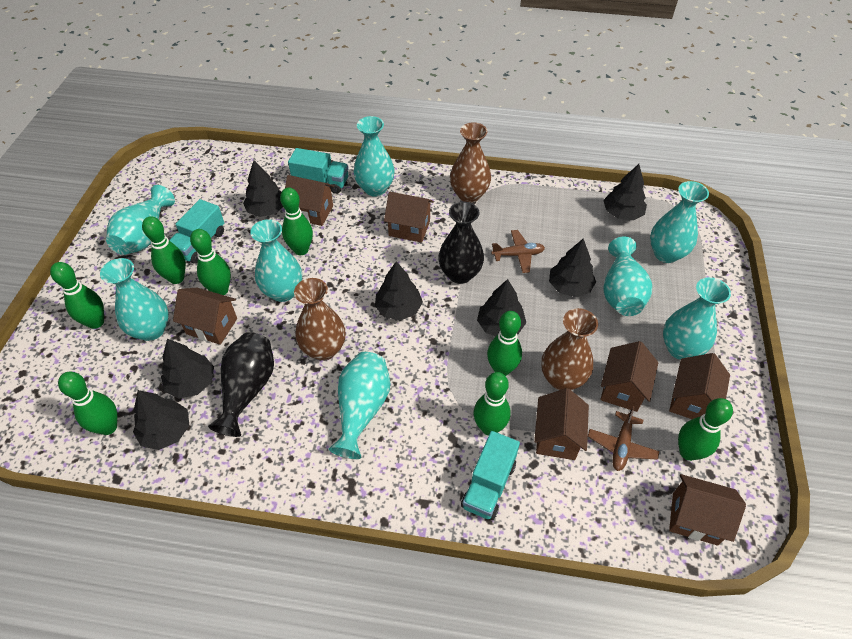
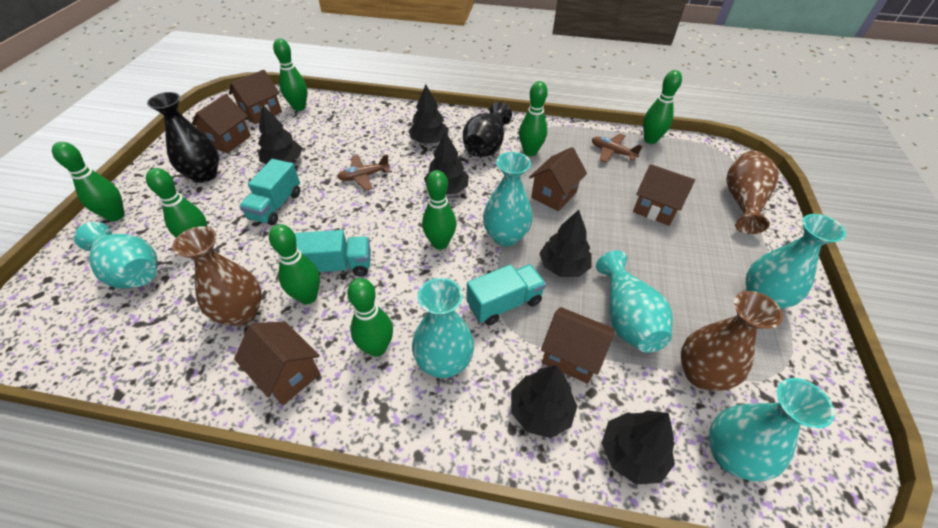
black tree: 7 -> 6
brown house: 7 -> 6
turquoise vase: 8 -> 6

